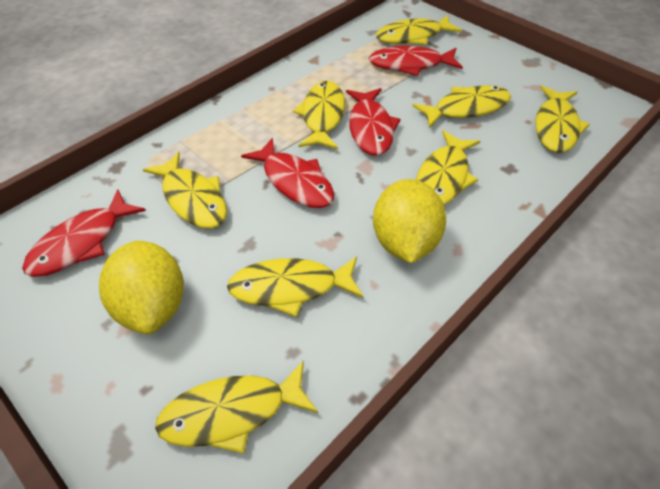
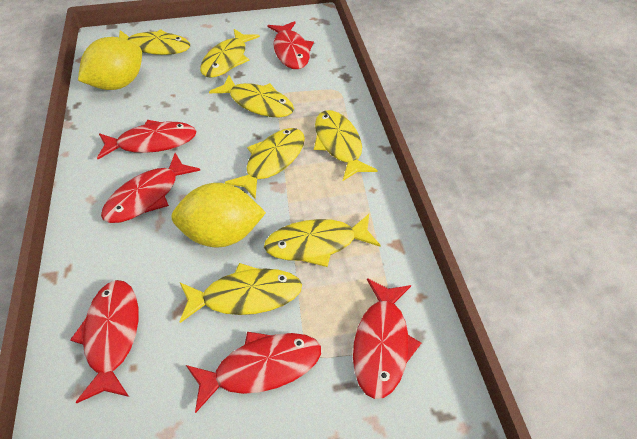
red fish: 4 -> 6
yellow fish: 8 -> 7

